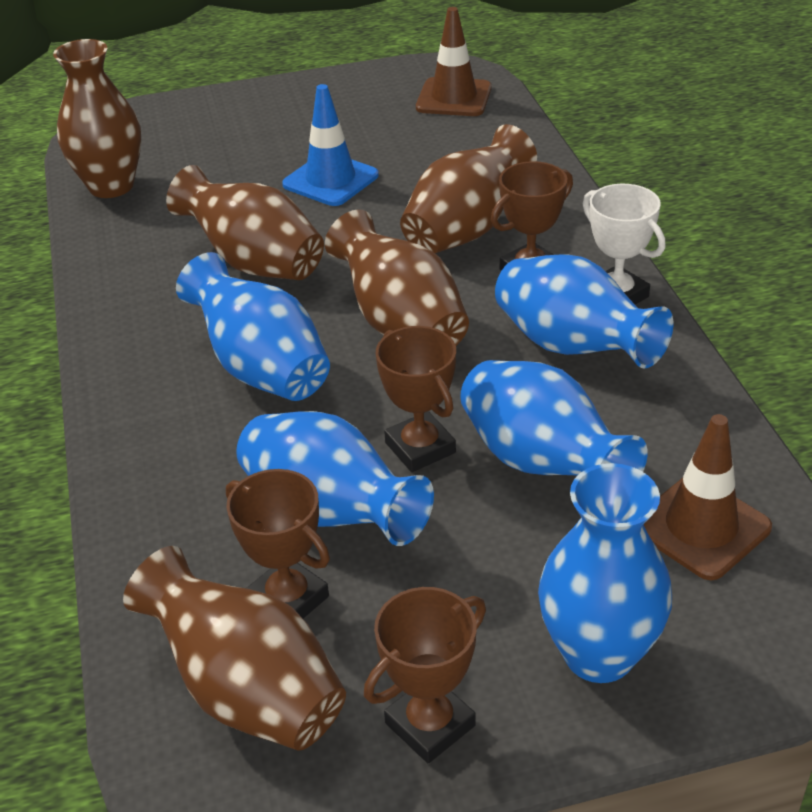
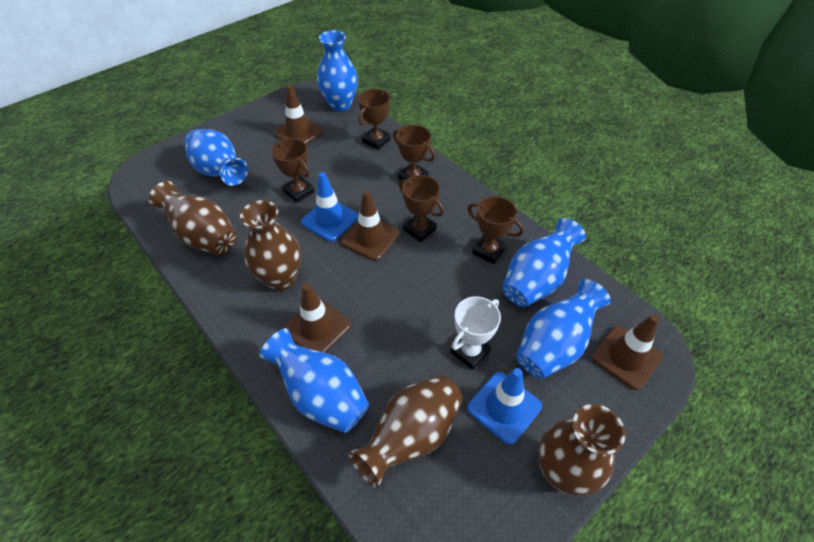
blue traffic cone: 1 -> 2
brown traffic cone: 2 -> 4
brown trophy: 4 -> 5
brown vase: 5 -> 4

